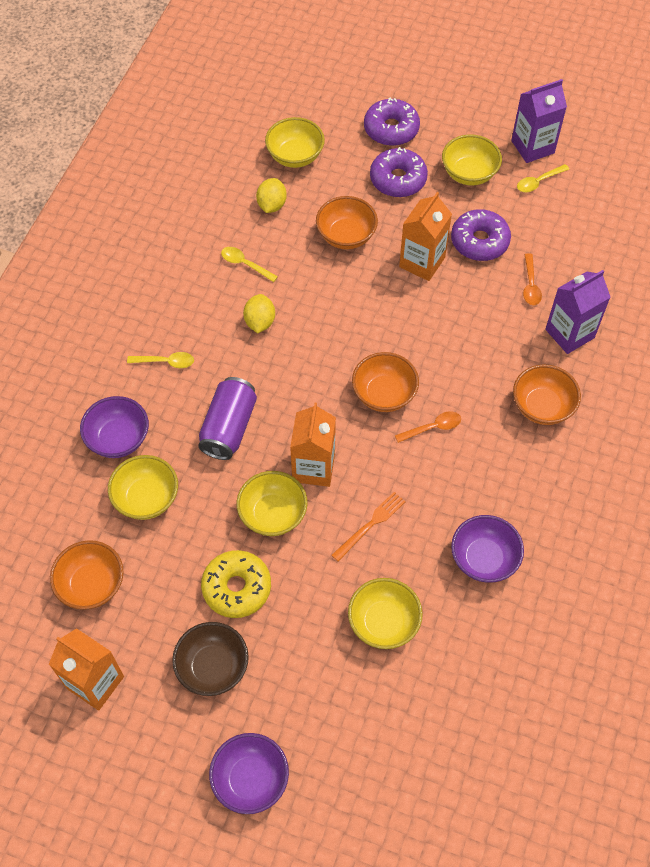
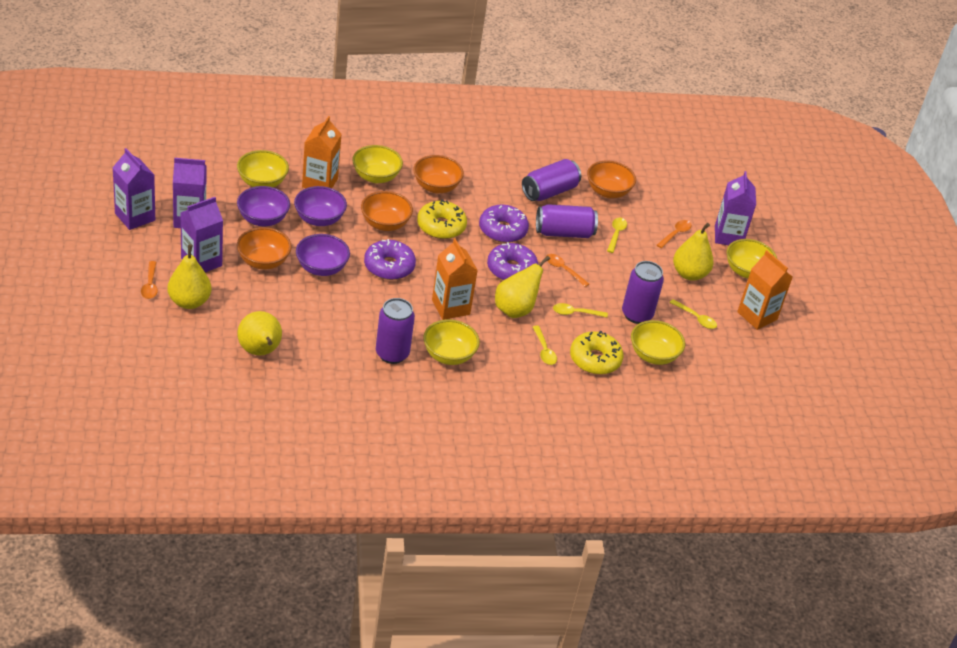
brown bowl: 1 -> 0
orange fork: 1 -> 0
orange spoon: 2 -> 3
purple can: 1 -> 4
purple carton: 2 -> 4
yellow donut: 1 -> 2
yellow lemon: 2 -> 0
yellow pear: 0 -> 4
yellow spoon: 3 -> 4

